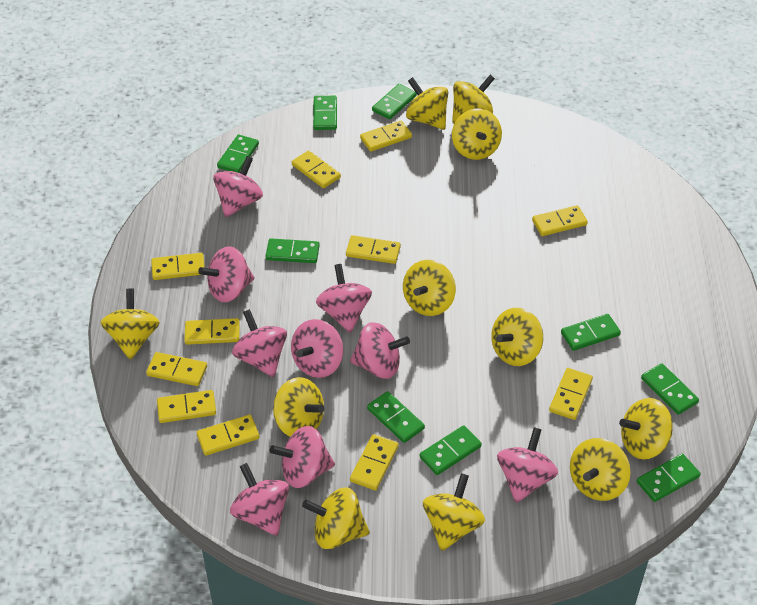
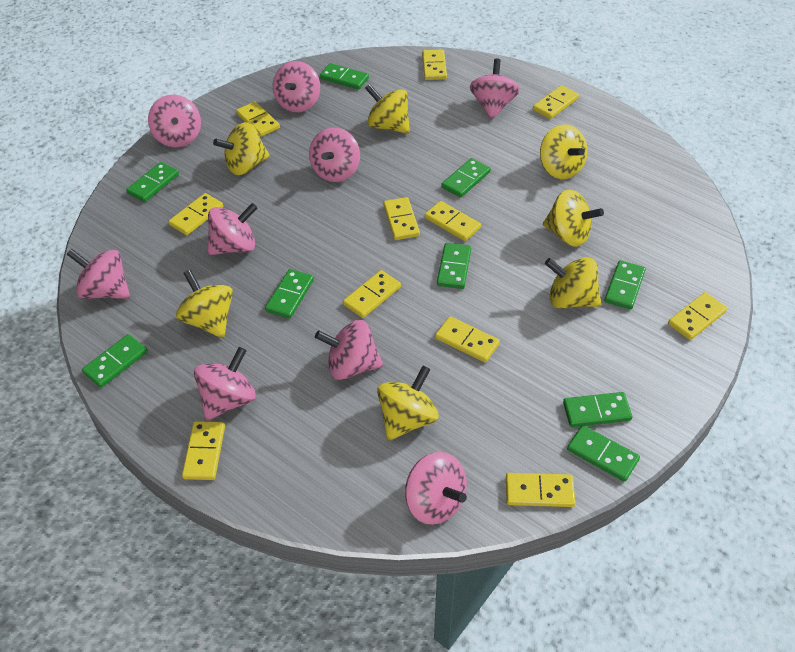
yellow spinning top: 11 -> 7

